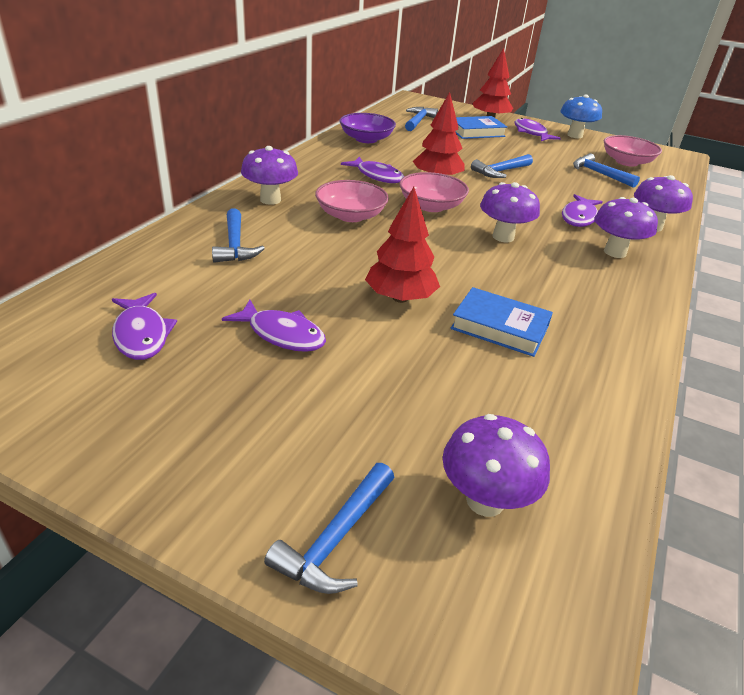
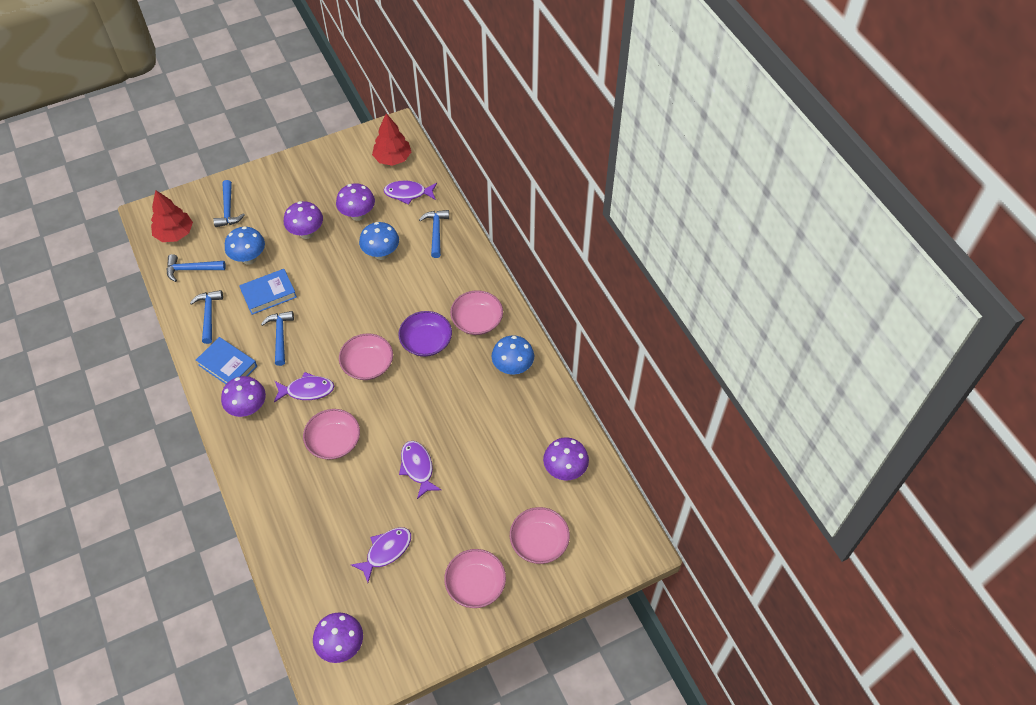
blue mushroom: 1 -> 3
pink bowl: 3 -> 5
purple fish: 5 -> 4
red tree: 3 -> 2

